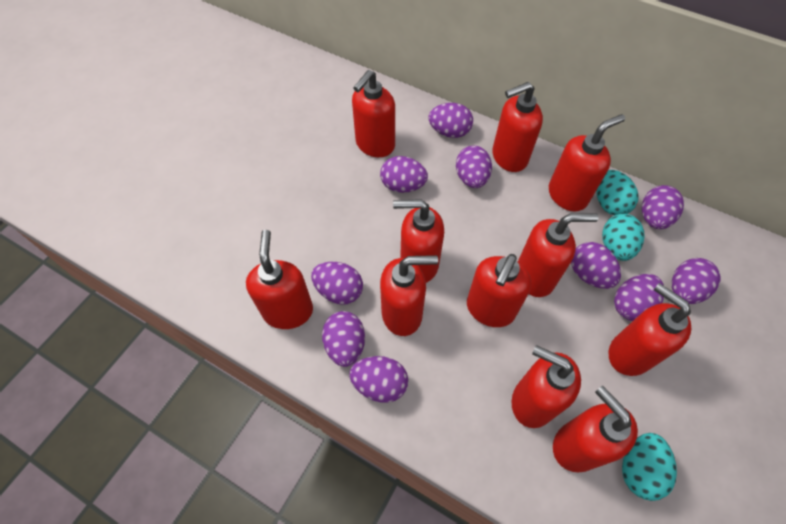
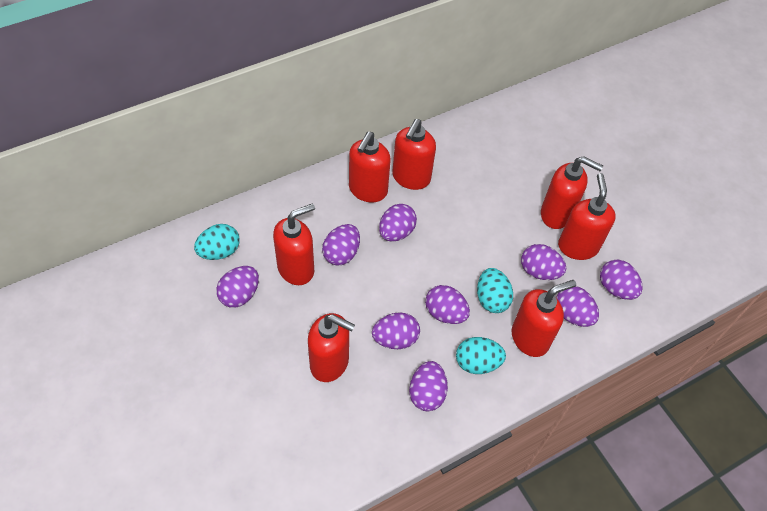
purple egg: 10 -> 9
red soap dispenser: 11 -> 7

